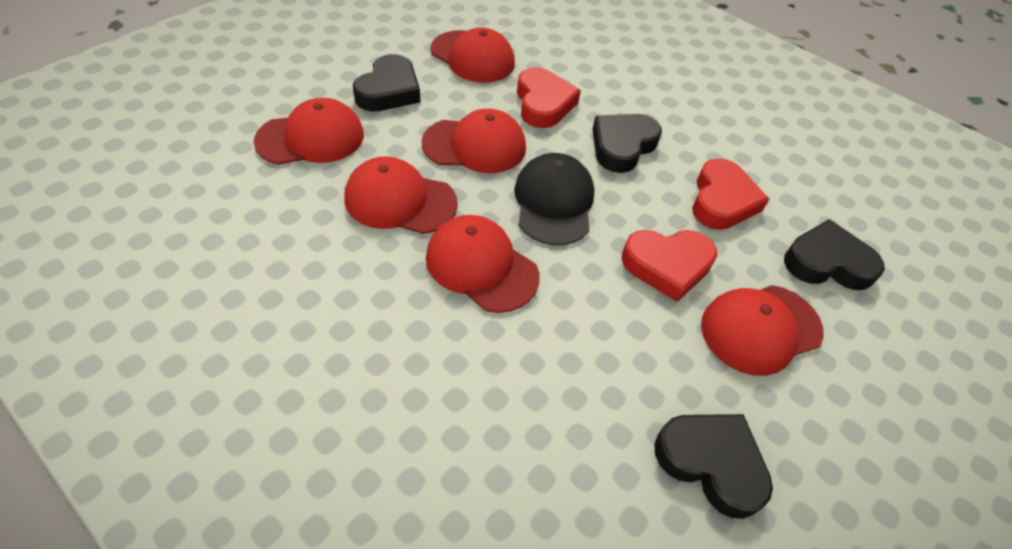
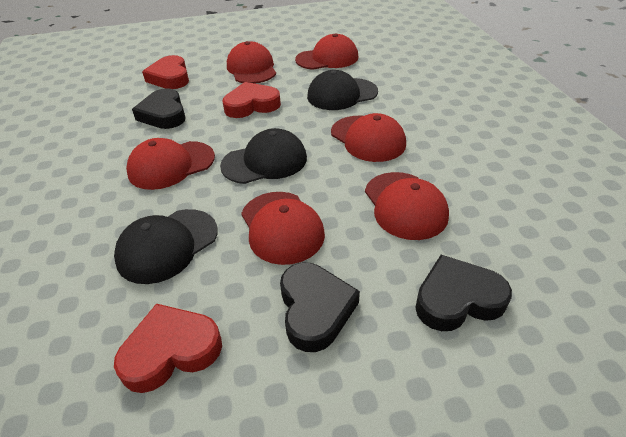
black cap: 1 -> 3
black heart: 4 -> 3

